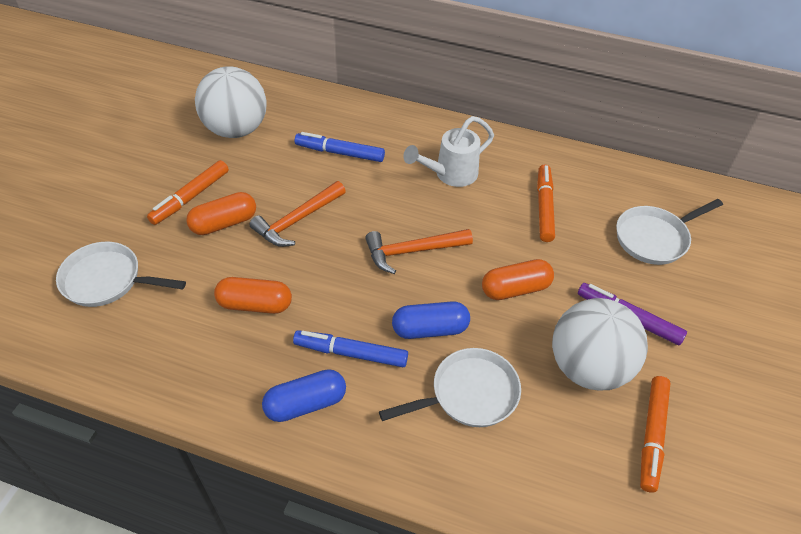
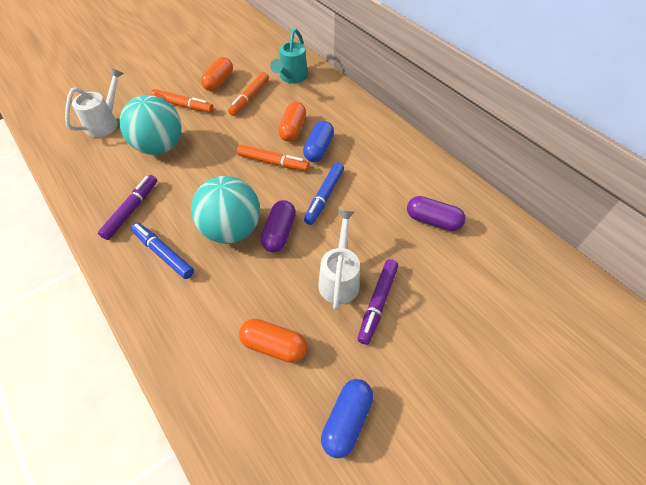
orange hammer: 2 -> 0
purple capsule: 0 -> 2
purple marker: 1 -> 2
turquoise ball: 0 -> 2
turquoise watering can: 0 -> 1
white ball: 2 -> 0
white pan: 3 -> 0
white watering can: 1 -> 2

